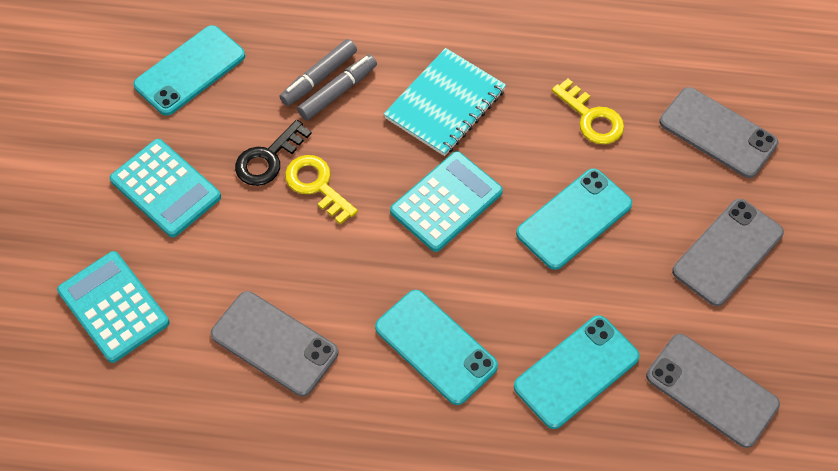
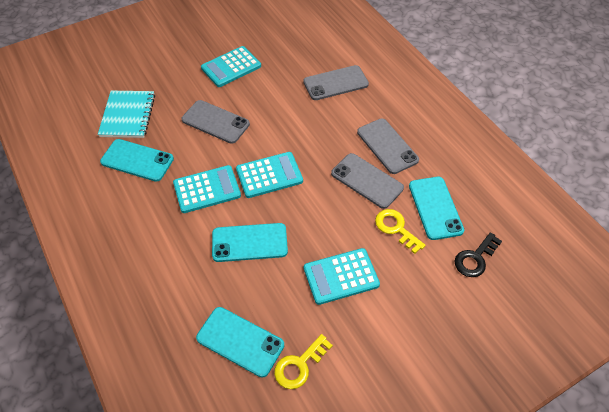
grey marker: 2 -> 0
turquoise calculator: 3 -> 4

